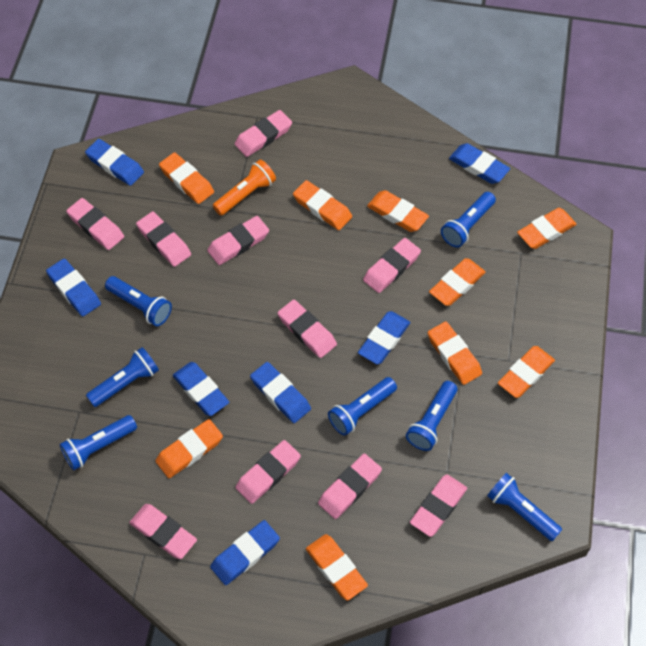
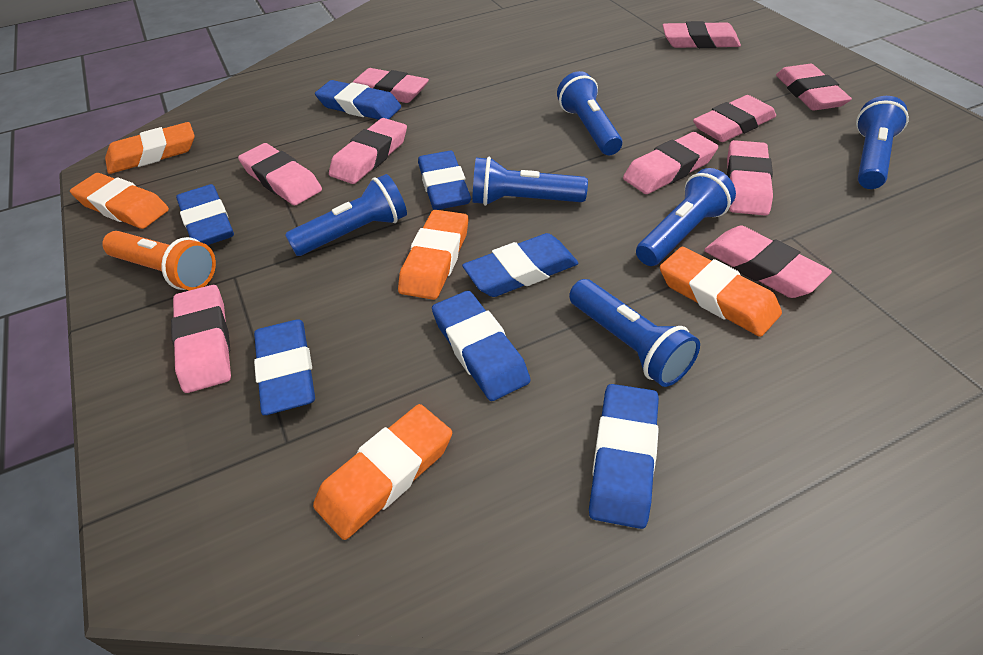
blue flashlight: 7 -> 6
orange eraser: 9 -> 5

